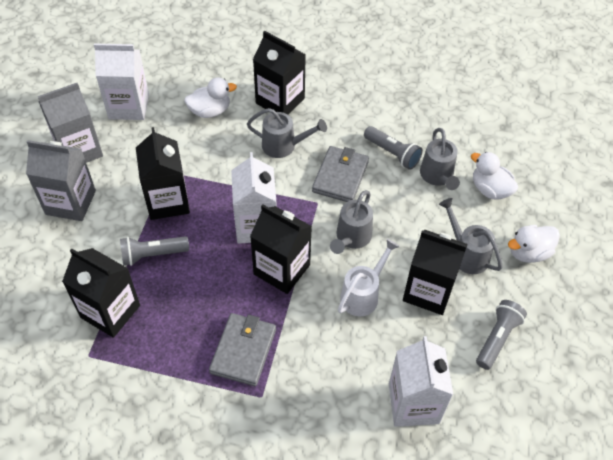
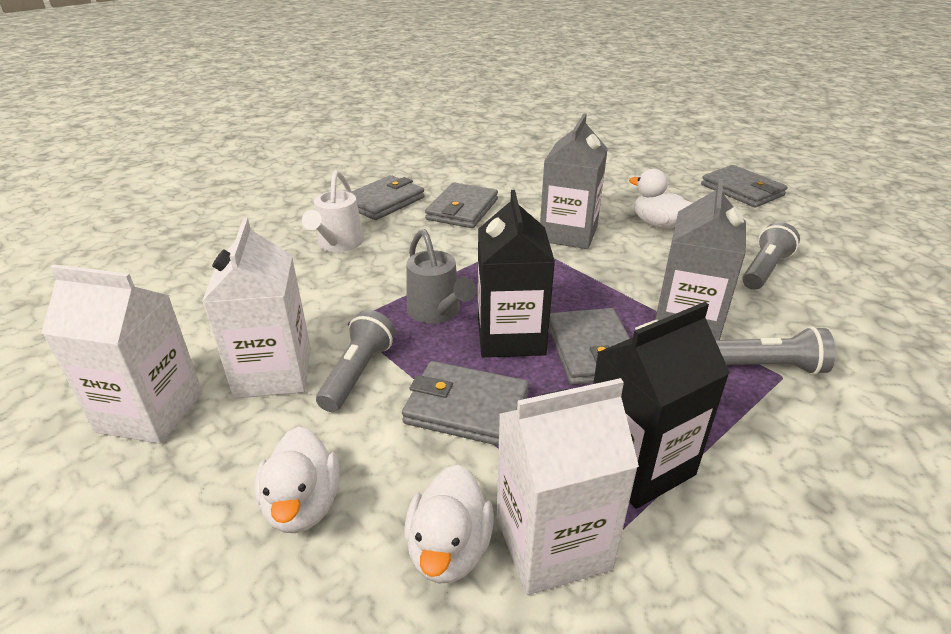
black carton: 5 -> 2
grey wallet: 2 -> 5
grey watering can: 4 -> 1

